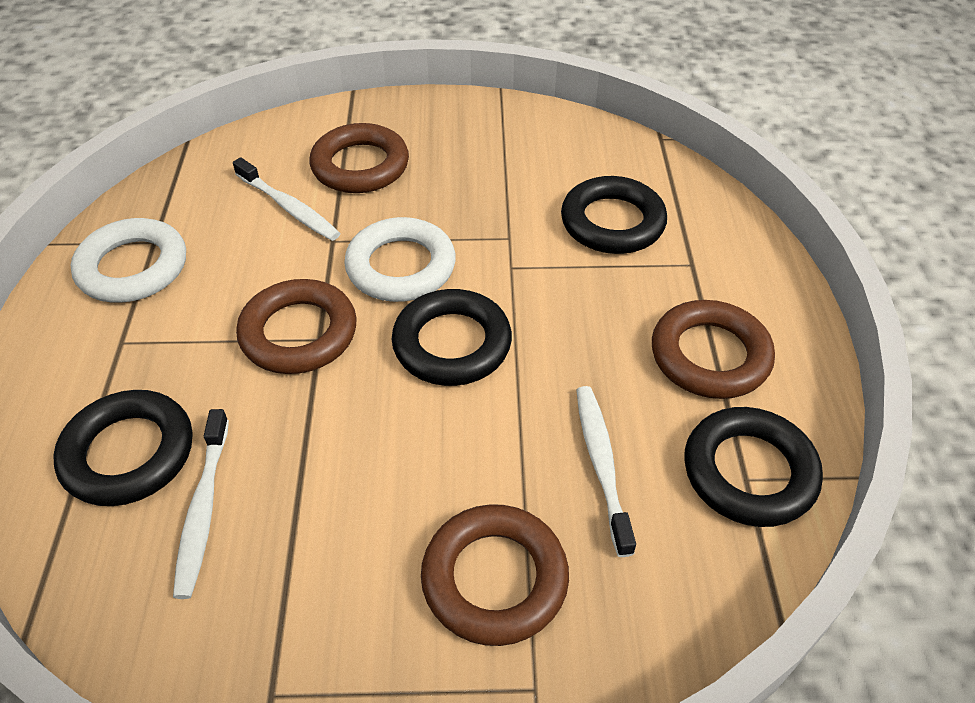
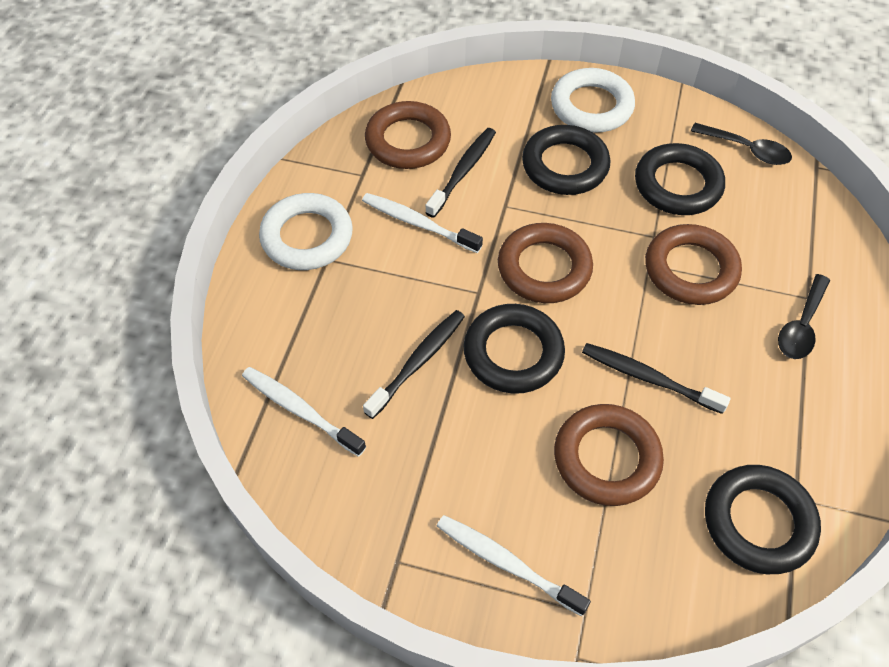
black spoon: 0 -> 2
black toothbrush: 0 -> 3

